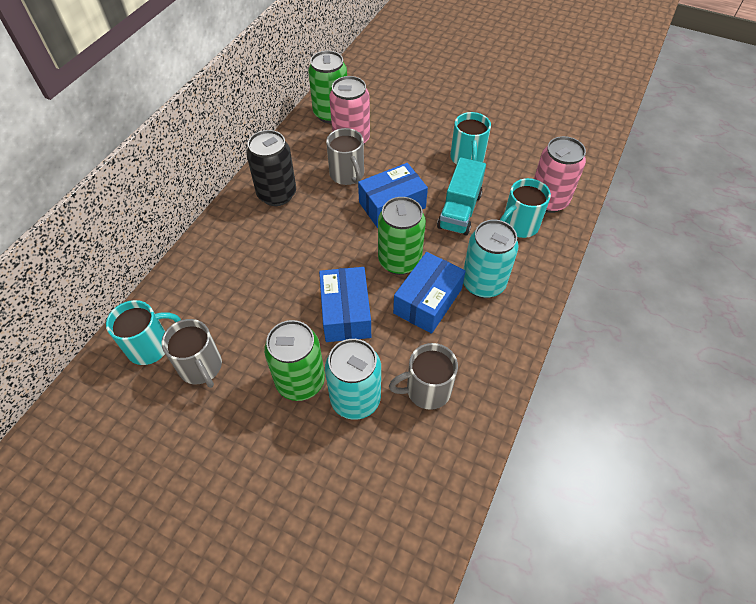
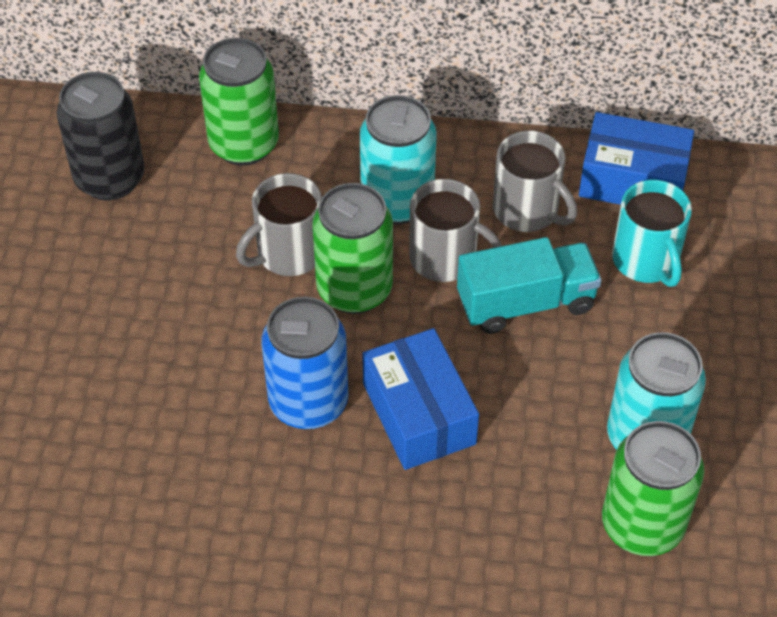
blue box: 3 -> 2
blue can: 0 -> 1
pink can: 2 -> 0
turquoise mug: 3 -> 1

